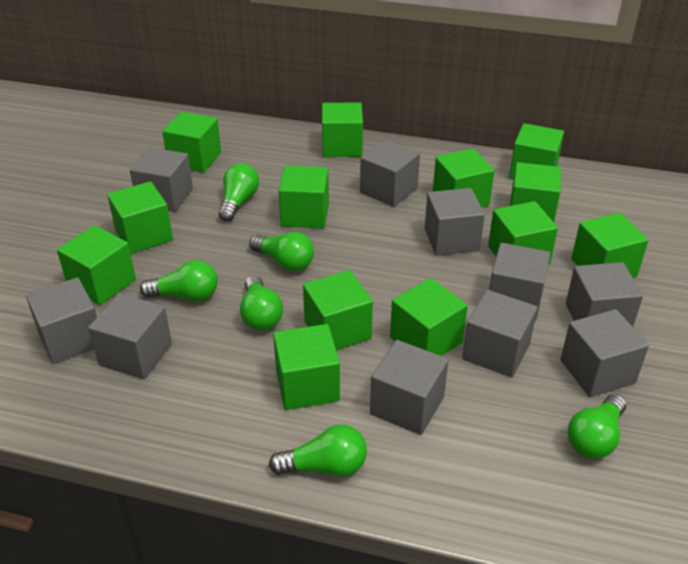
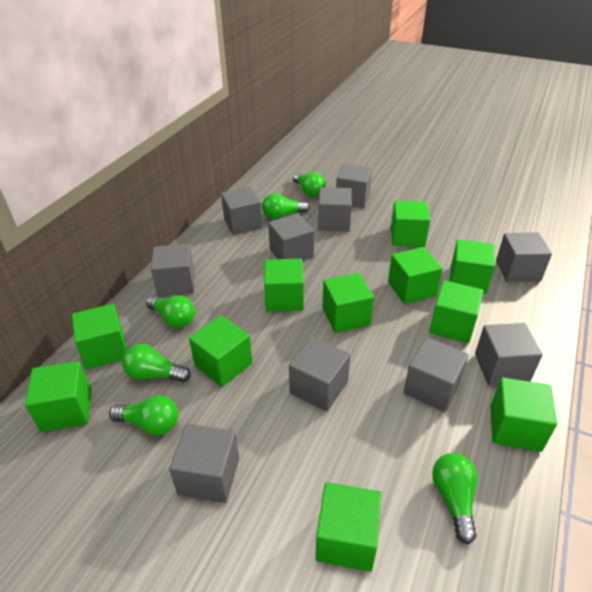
green cube: 13 -> 11

